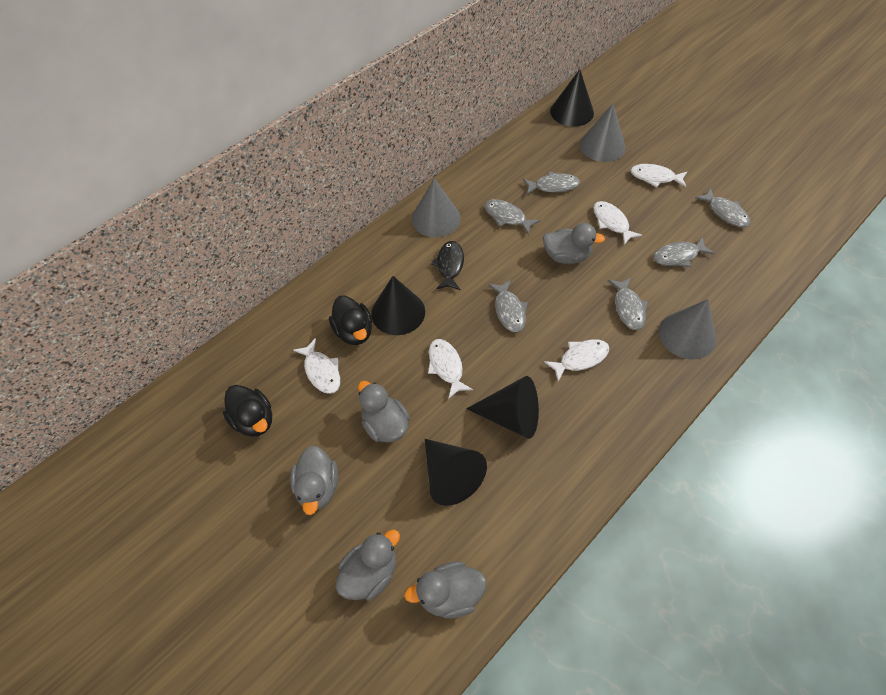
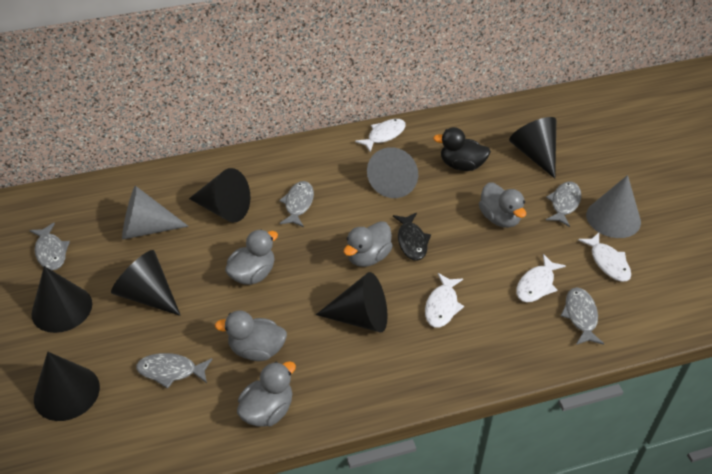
black cone: 4 -> 6
black duck: 2 -> 1
grey fish: 6 -> 5
white fish: 5 -> 4

